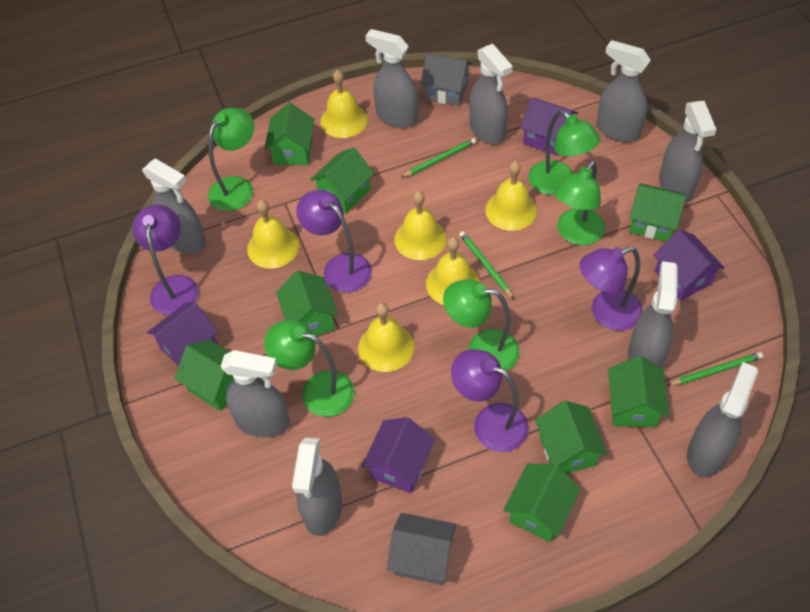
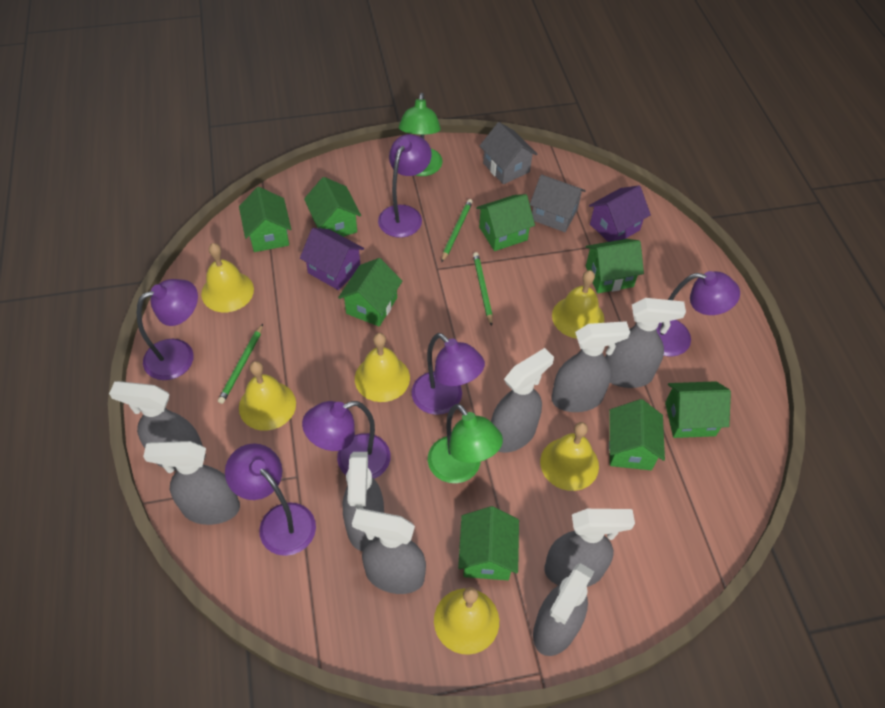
green lamp: 5 -> 2
purple house: 4 -> 2
purple lamp: 4 -> 6

